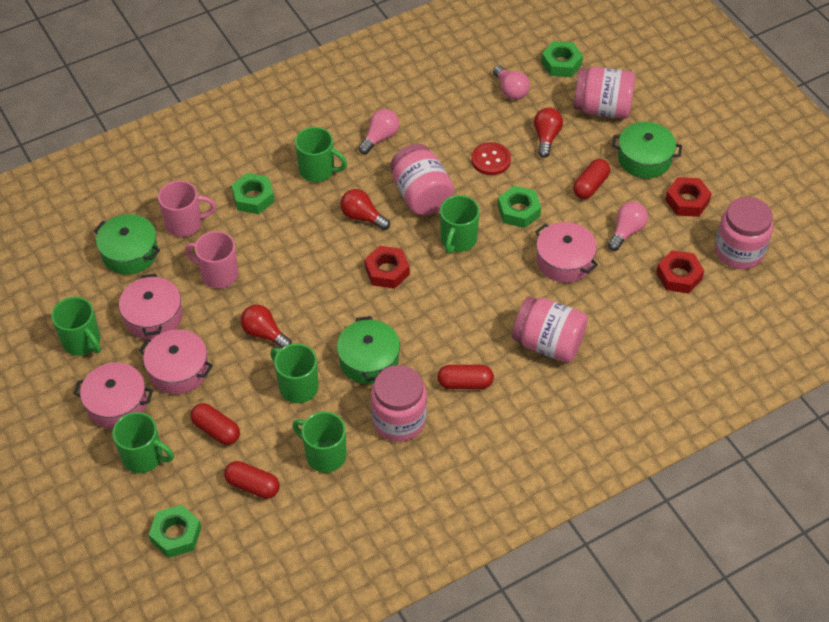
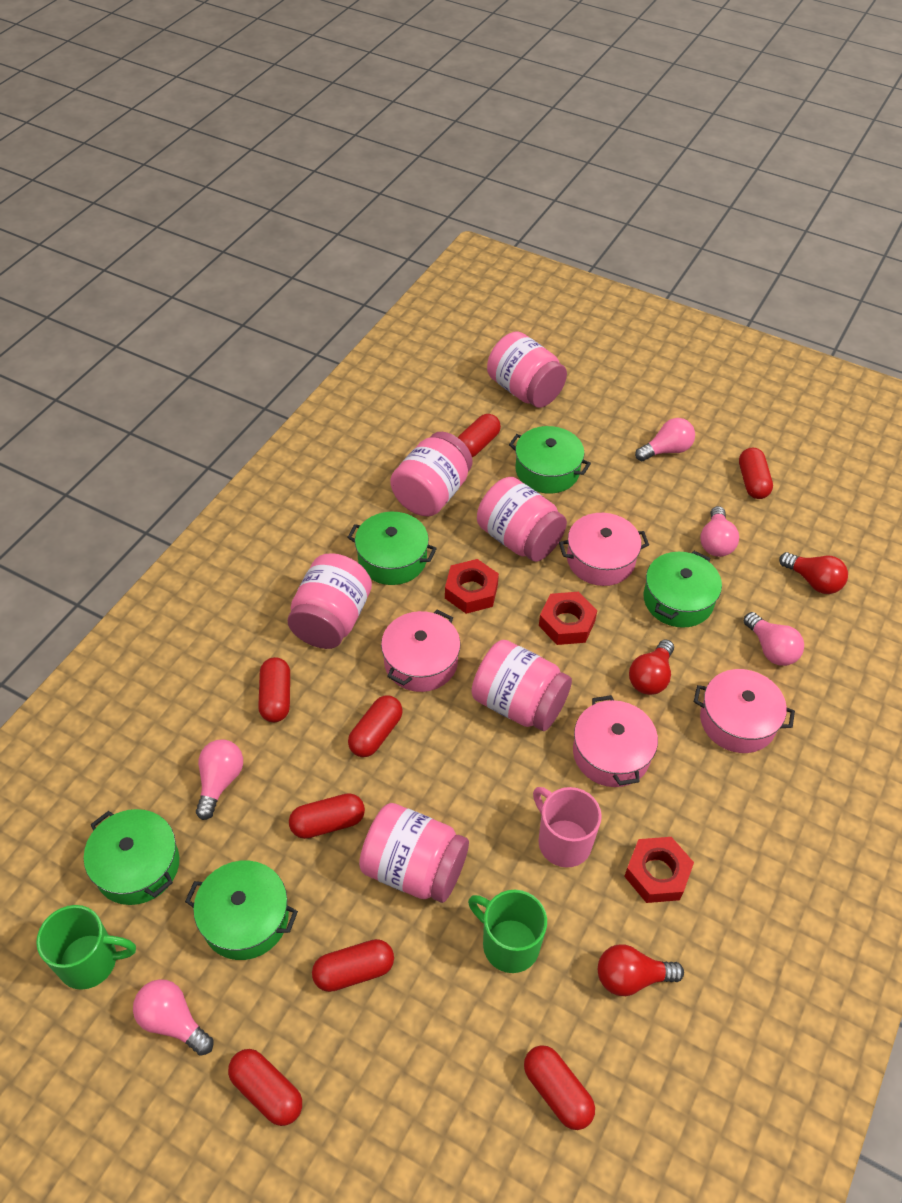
green mug: 6 -> 2
green nut: 4 -> 0
green pot: 3 -> 5
pink jar: 5 -> 6
pink light bulb: 3 -> 5
pink mug: 2 -> 1
red button: 1 -> 0
red capsule: 4 -> 8

